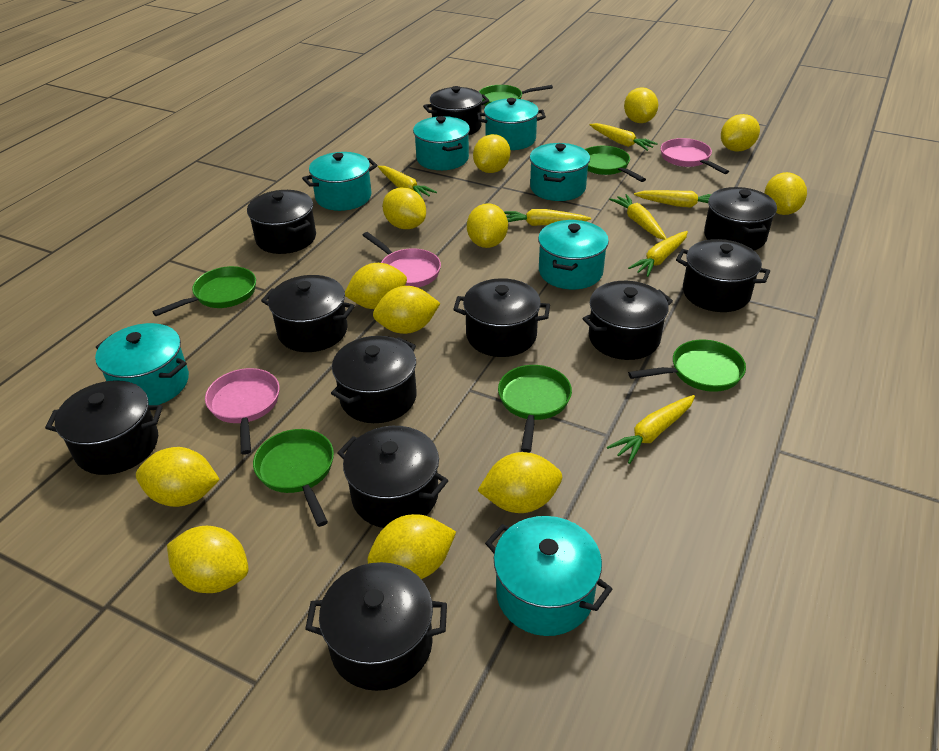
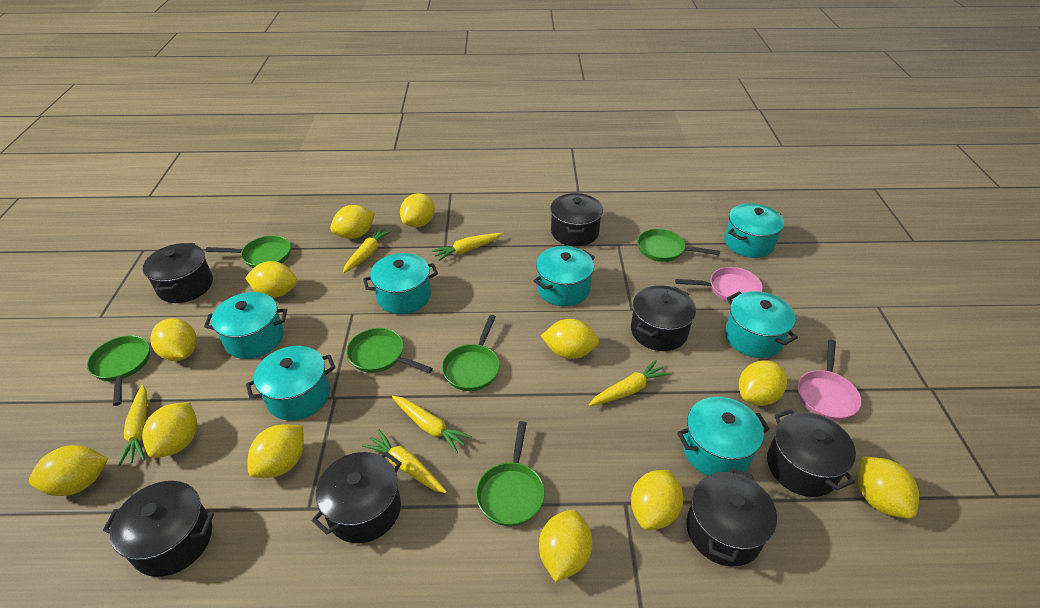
black pot: 11 -> 7
pink pan: 3 -> 2
yellow carrot: 7 -> 6

